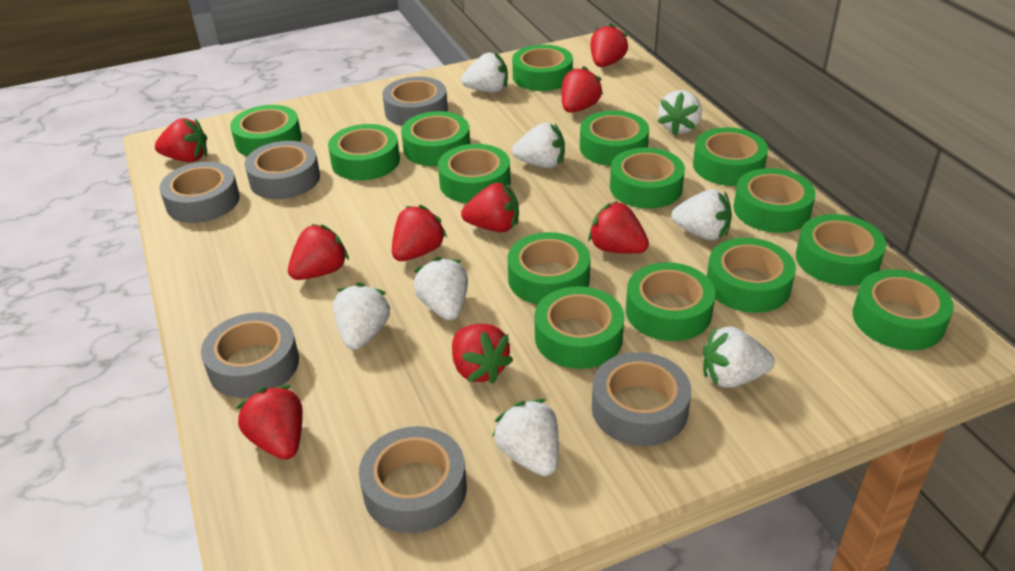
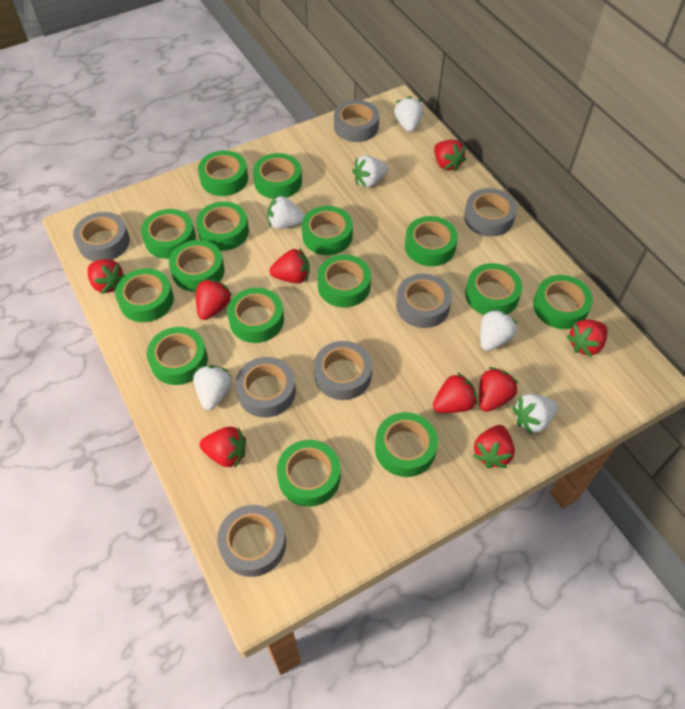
grey tape: 6 -> 7
white strawberry: 8 -> 6

